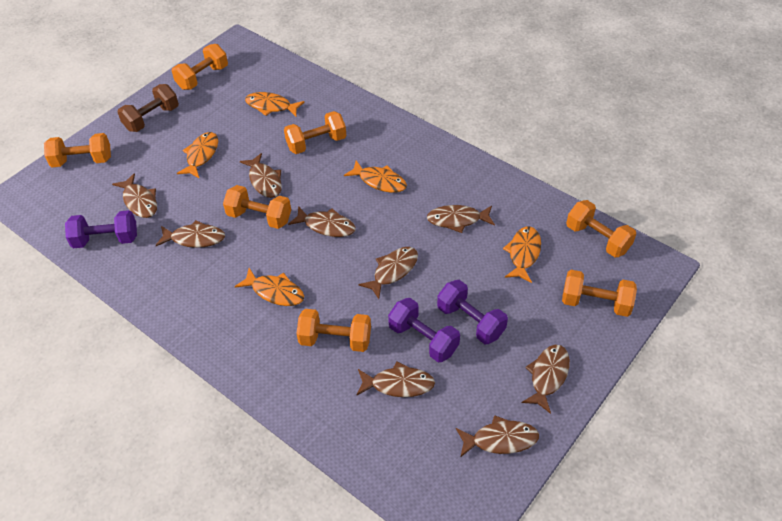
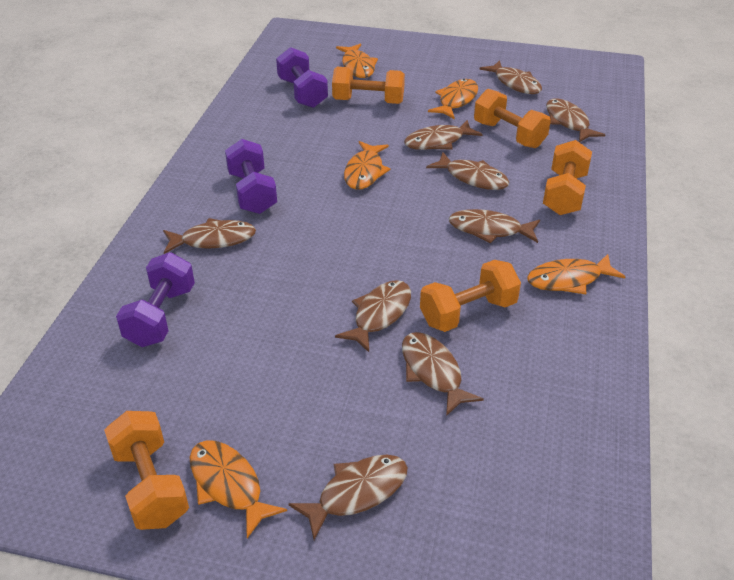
brown dumbbell: 1 -> 0
orange dumbbell: 7 -> 5

